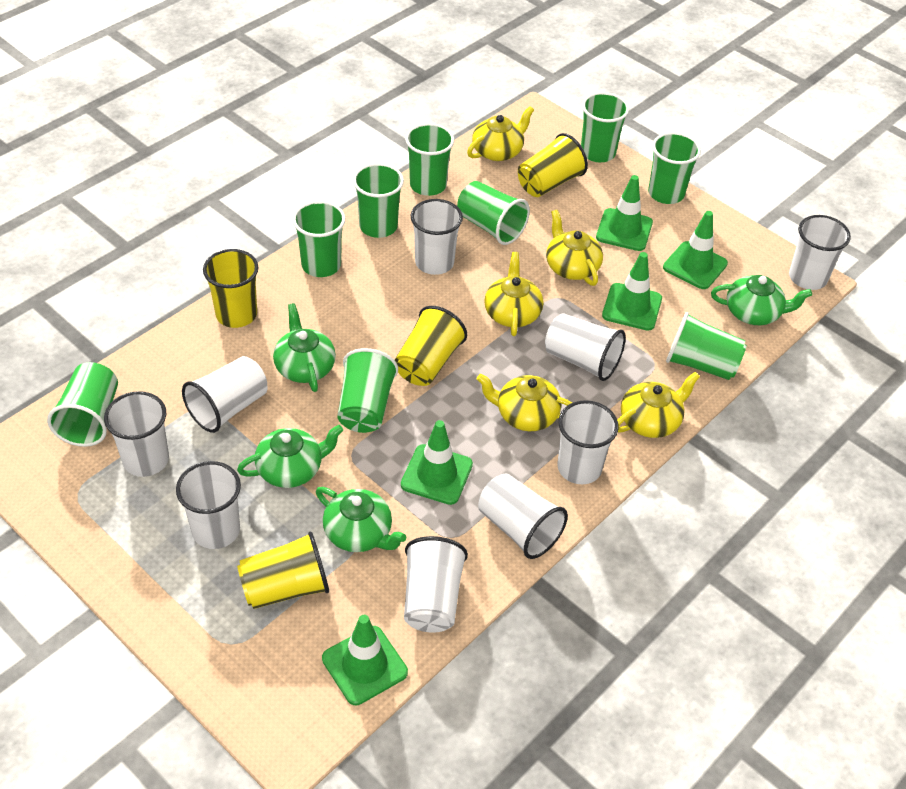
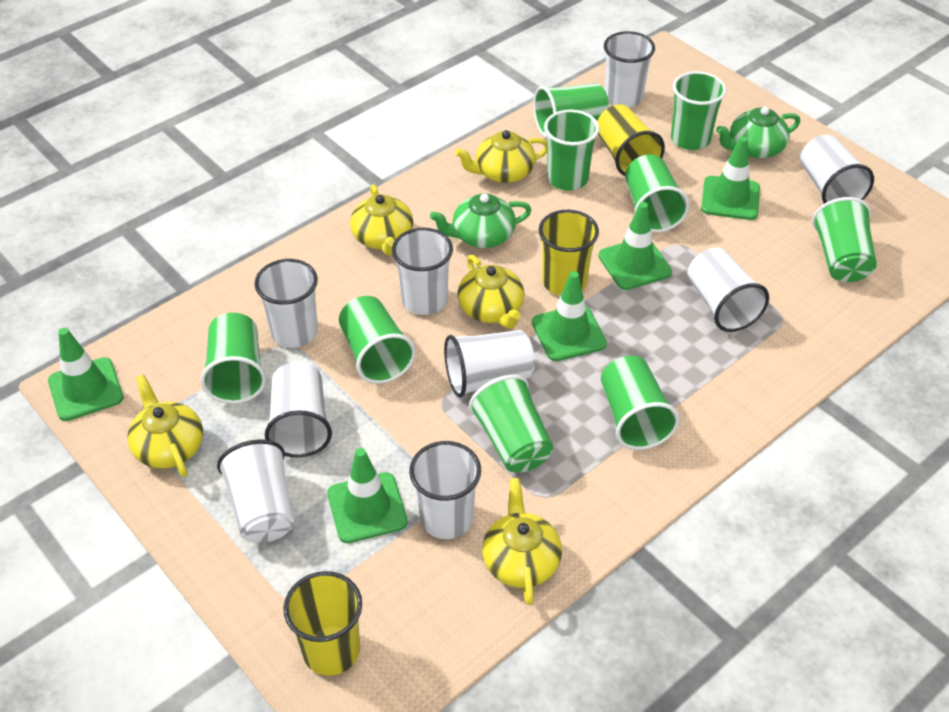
green teapot: 4 -> 2
yellow cup: 4 -> 3

